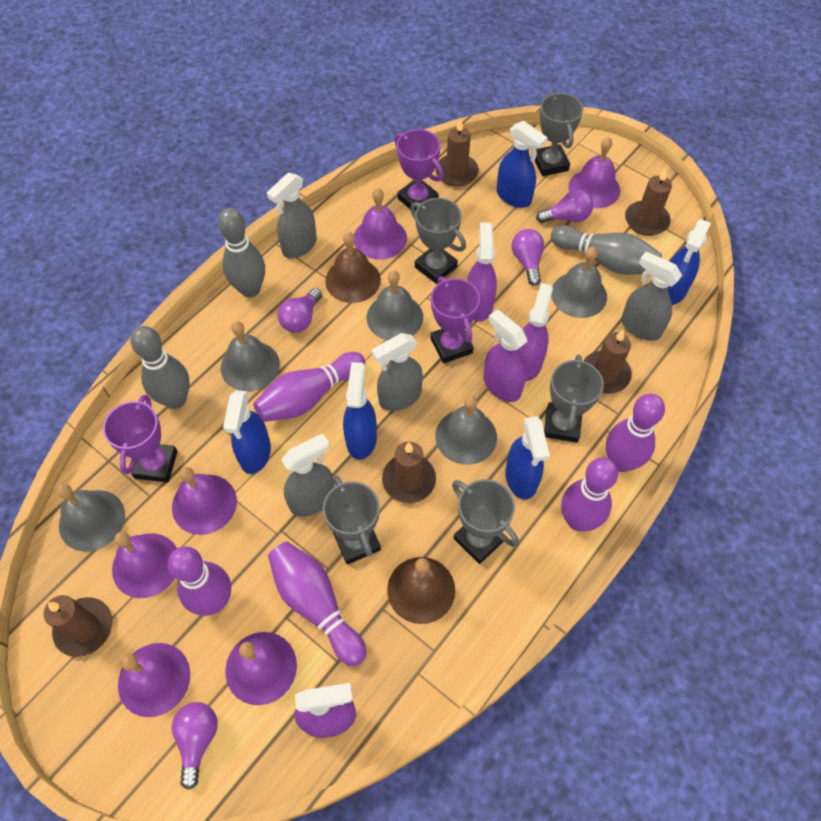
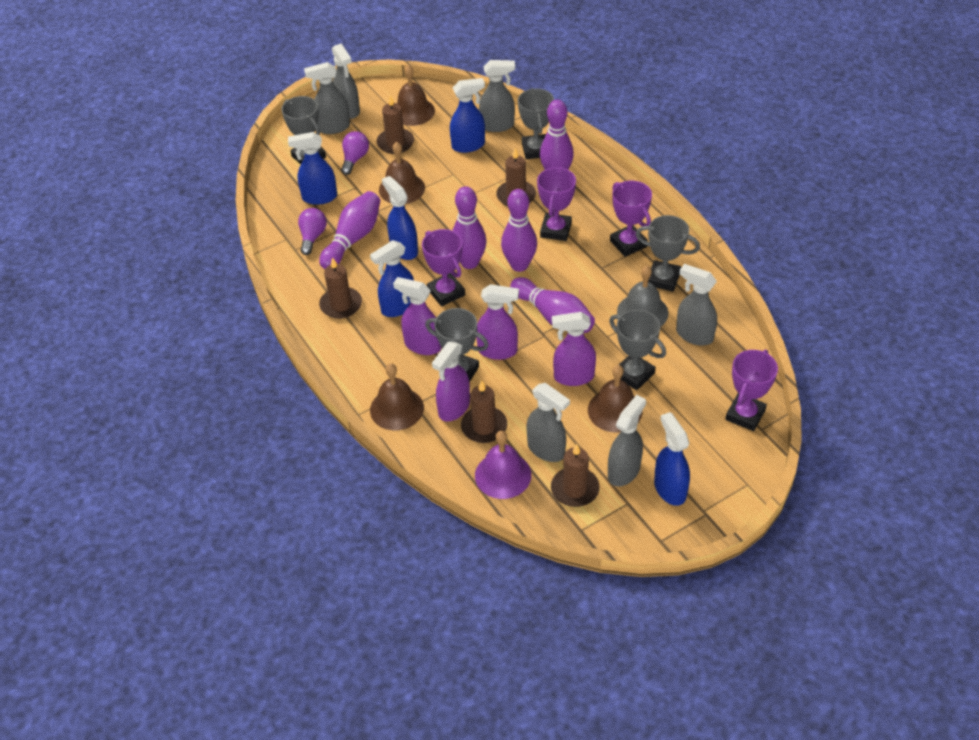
brown bell: 2 -> 4
grey bell: 5 -> 1
grey bowling pin: 3 -> 0
grey spray bottle: 4 -> 6
purple bell: 6 -> 1
purple light bulb: 4 -> 2
purple trophy: 3 -> 4

